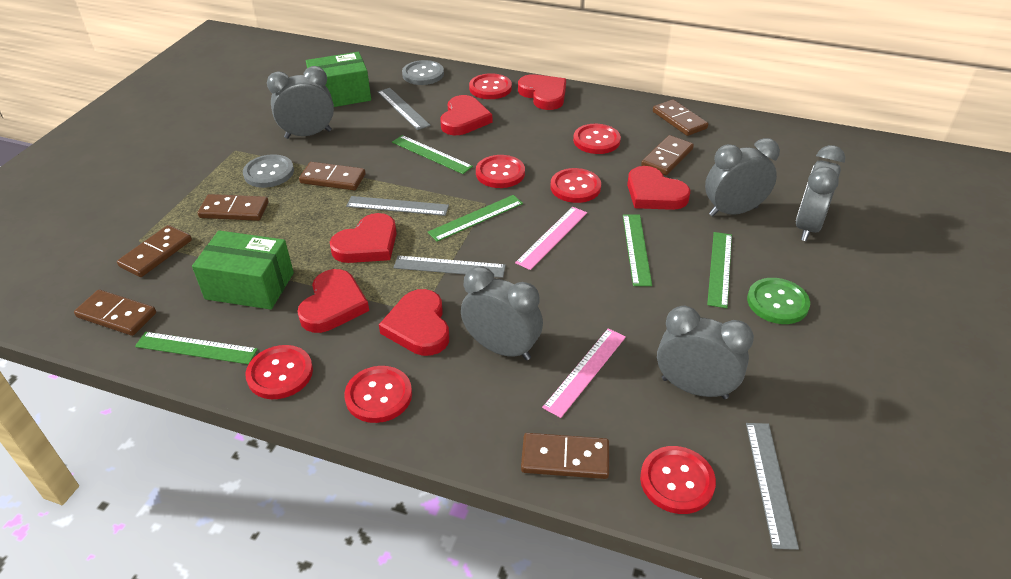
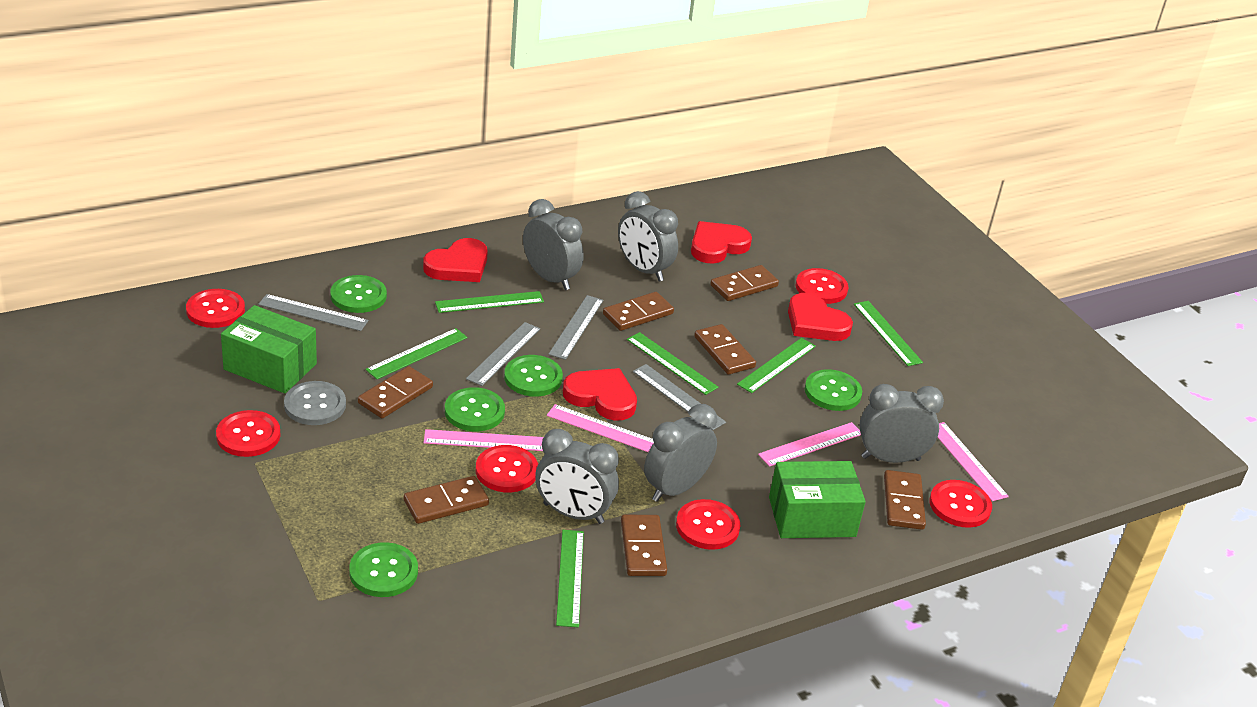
green button: 1 -> 5
green ruler: 5 -> 6
grey button: 2 -> 1
pink ruler: 2 -> 4
red button: 7 -> 6
red heart: 6 -> 4

